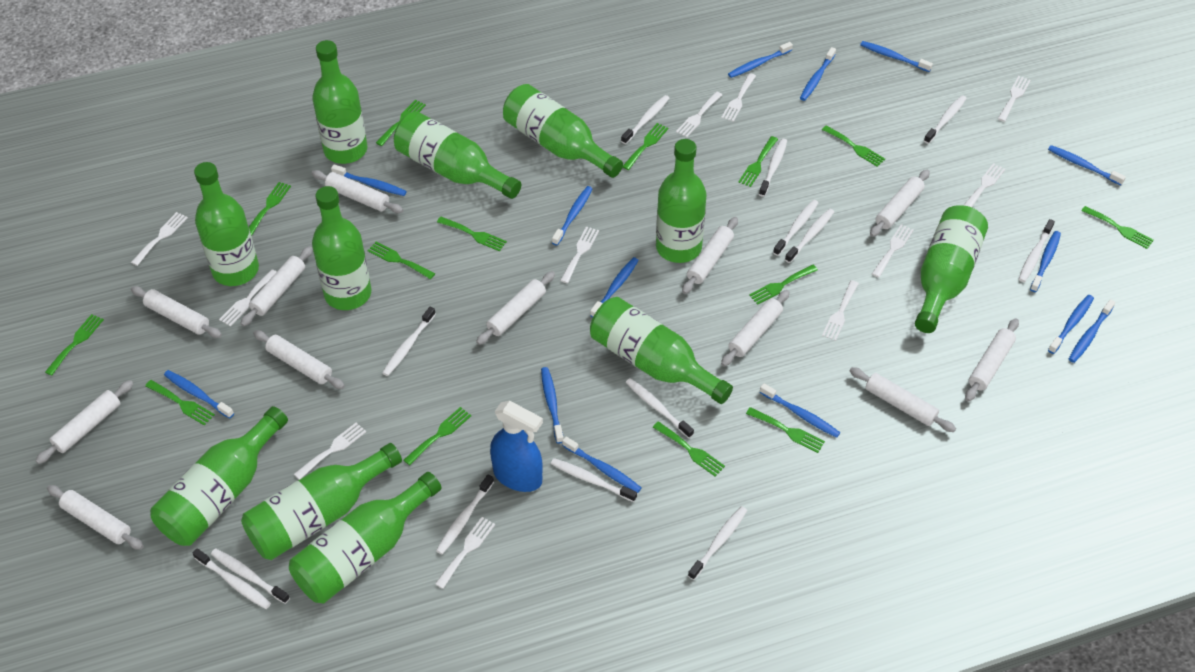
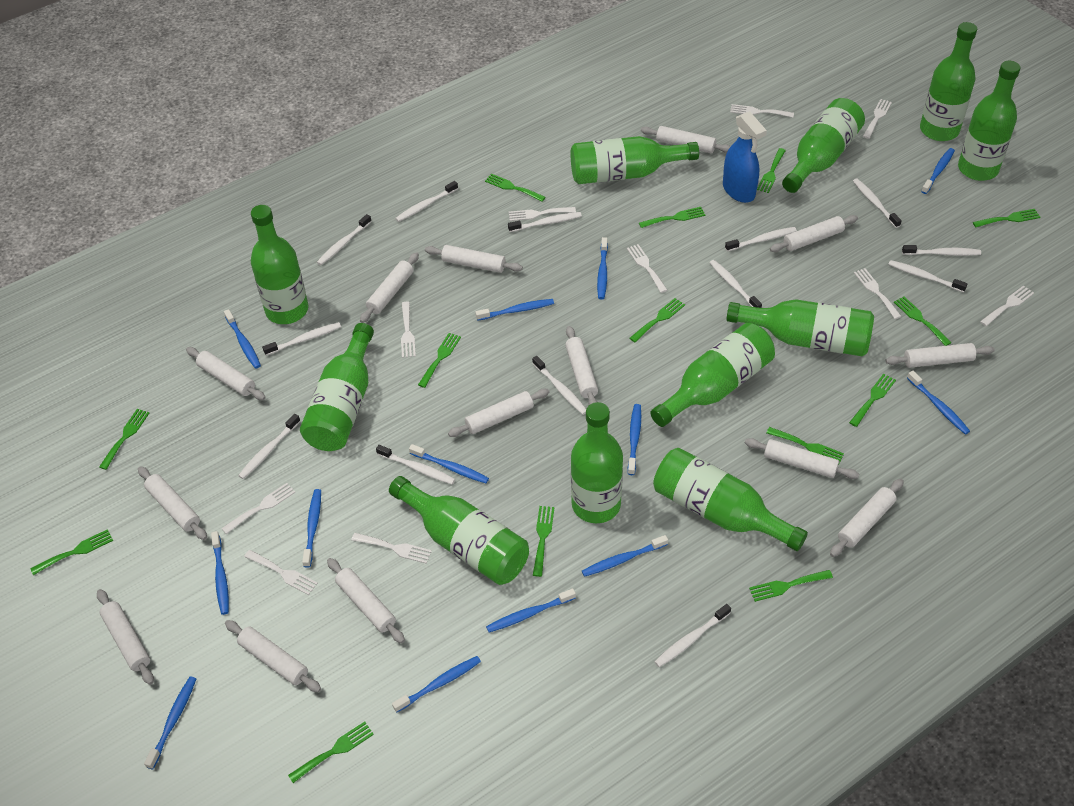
blue toothbrush: 14 -> 13
white fork: 11 -> 10
white rolling pin: 12 -> 14

